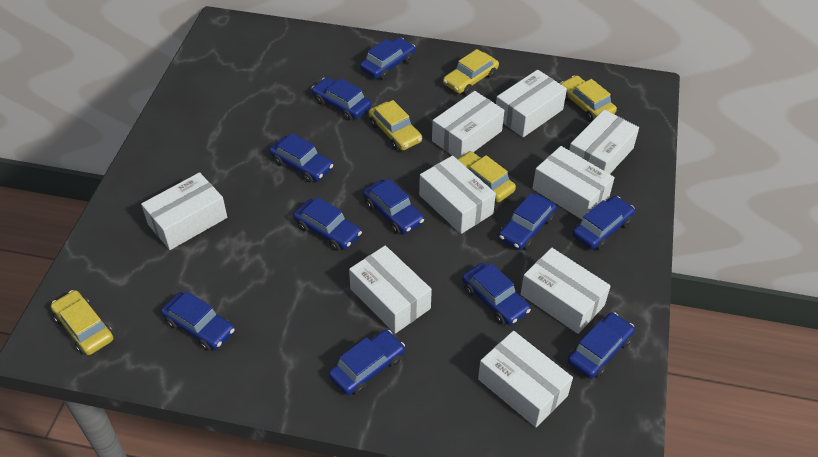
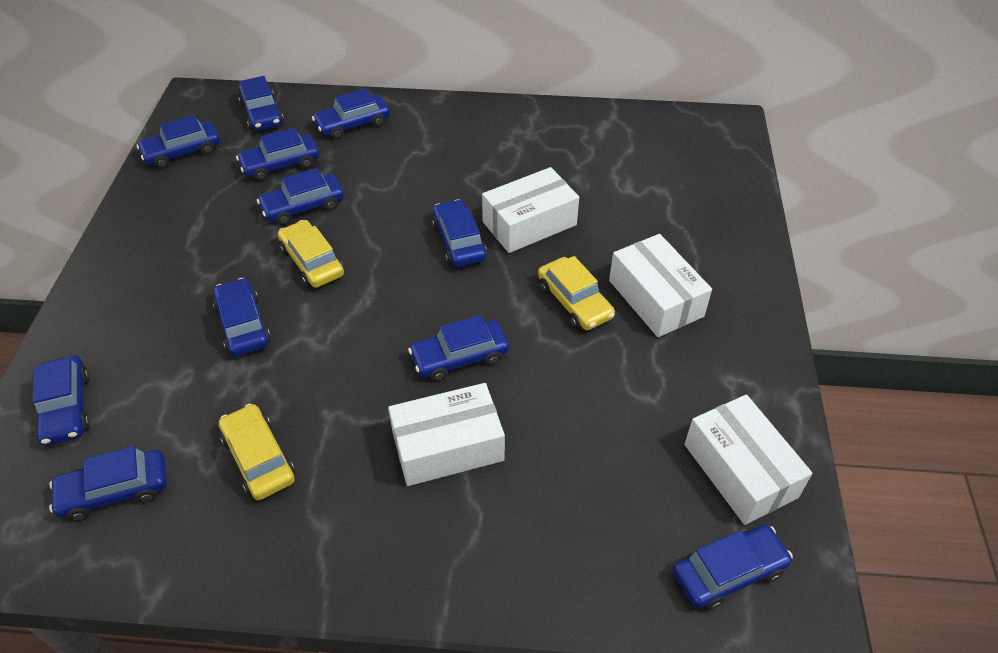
white box: 9 -> 4
yellow car: 5 -> 3

